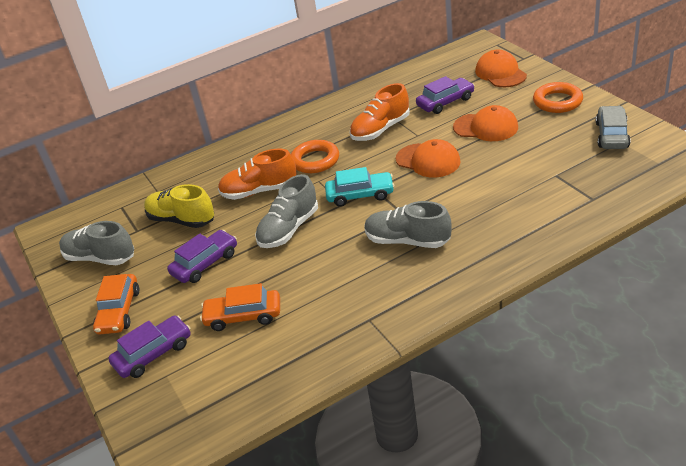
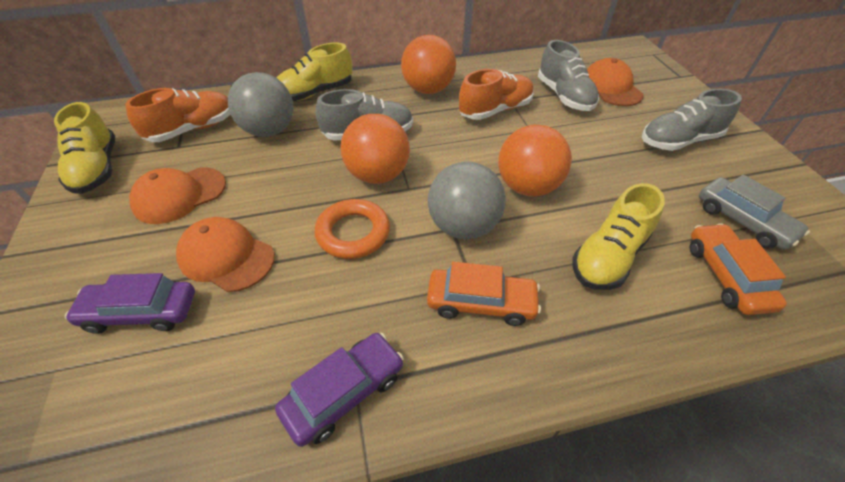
grey ball: 0 -> 2
orange ball: 0 -> 3
orange ring: 2 -> 1
purple car: 3 -> 2
turquoise car: 1 -> 0
yellow shoe: 1 -> 3

